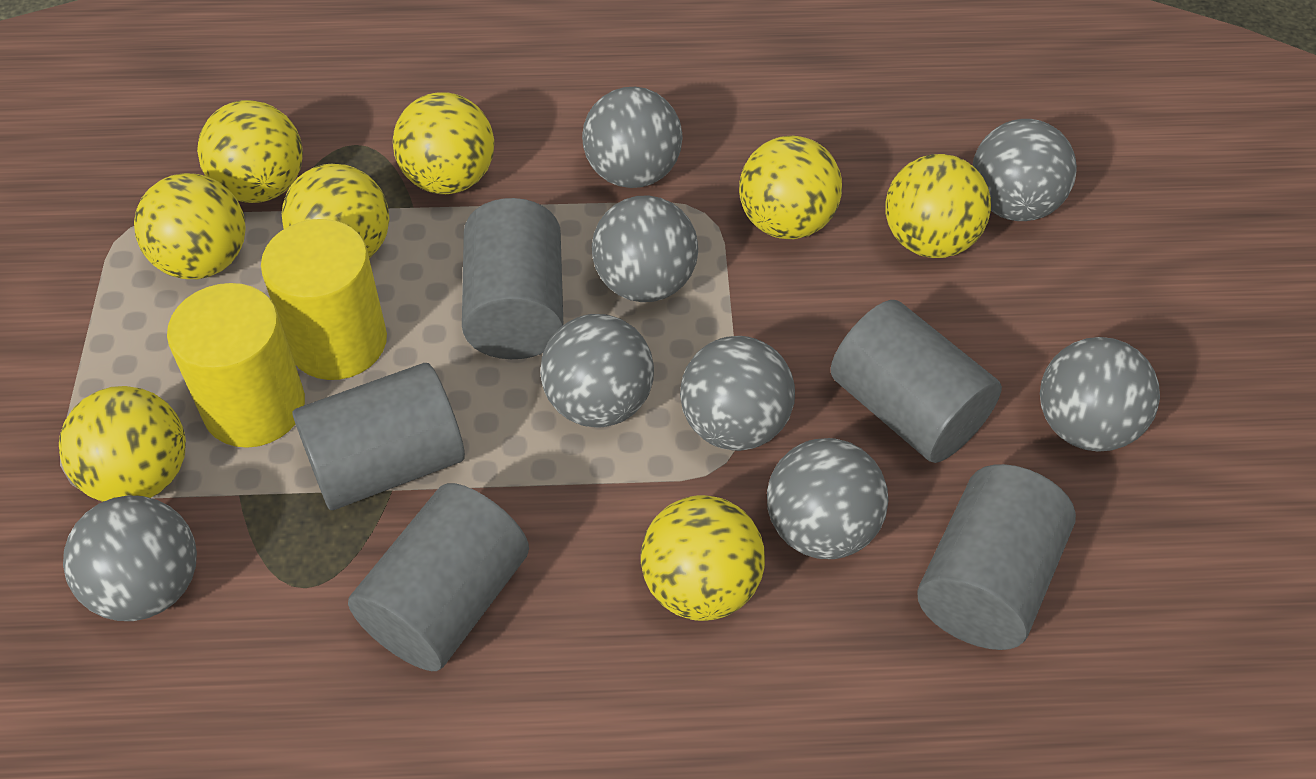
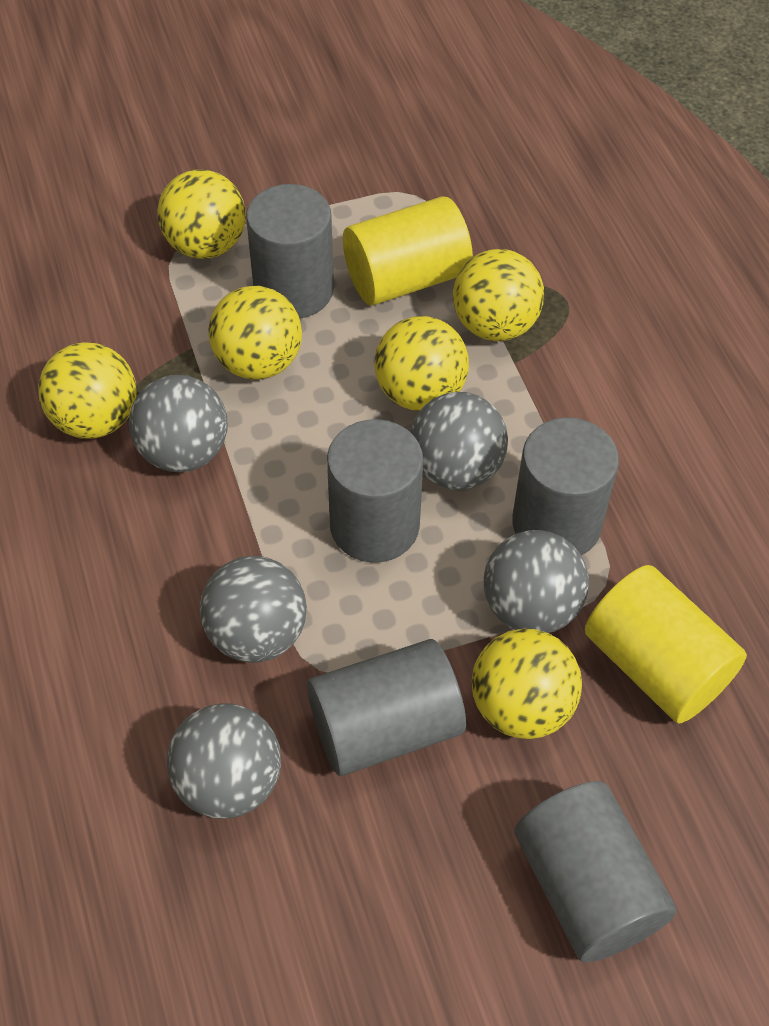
grey ball: 8 -> 5
yellow ball: 8 -> 6

